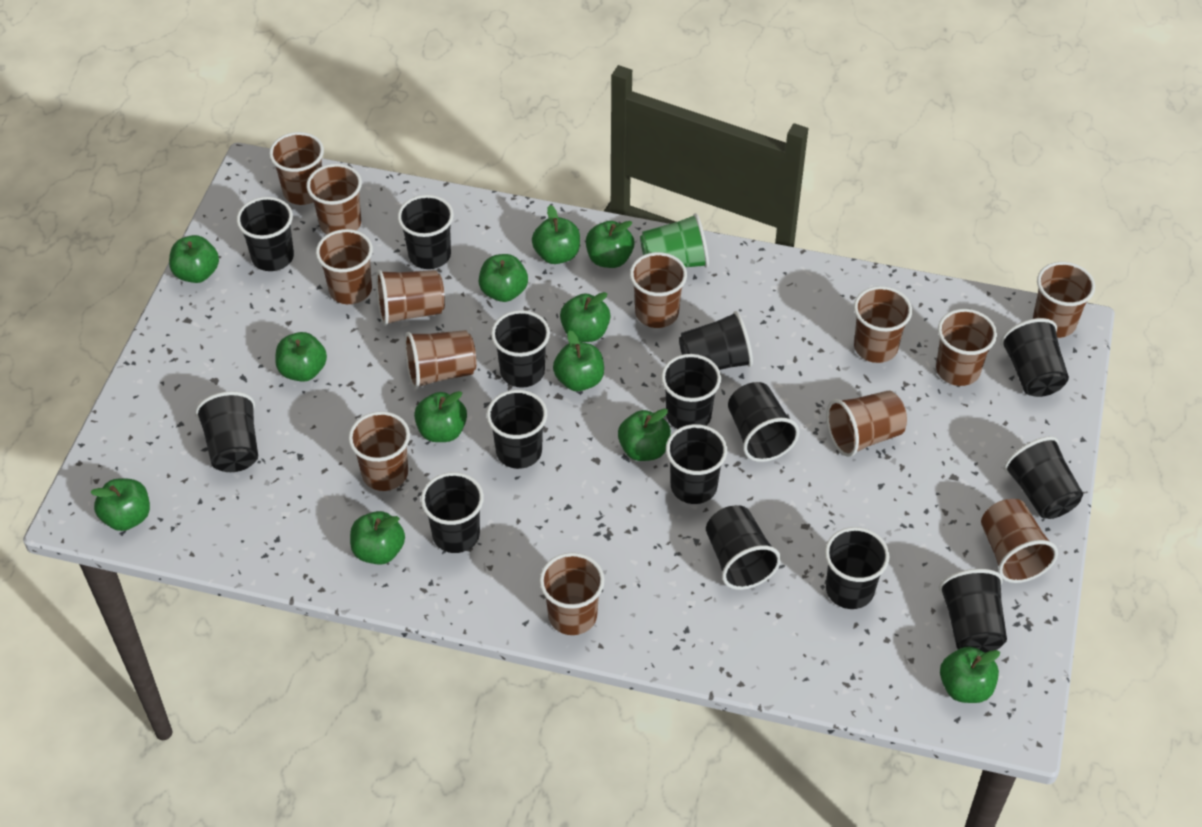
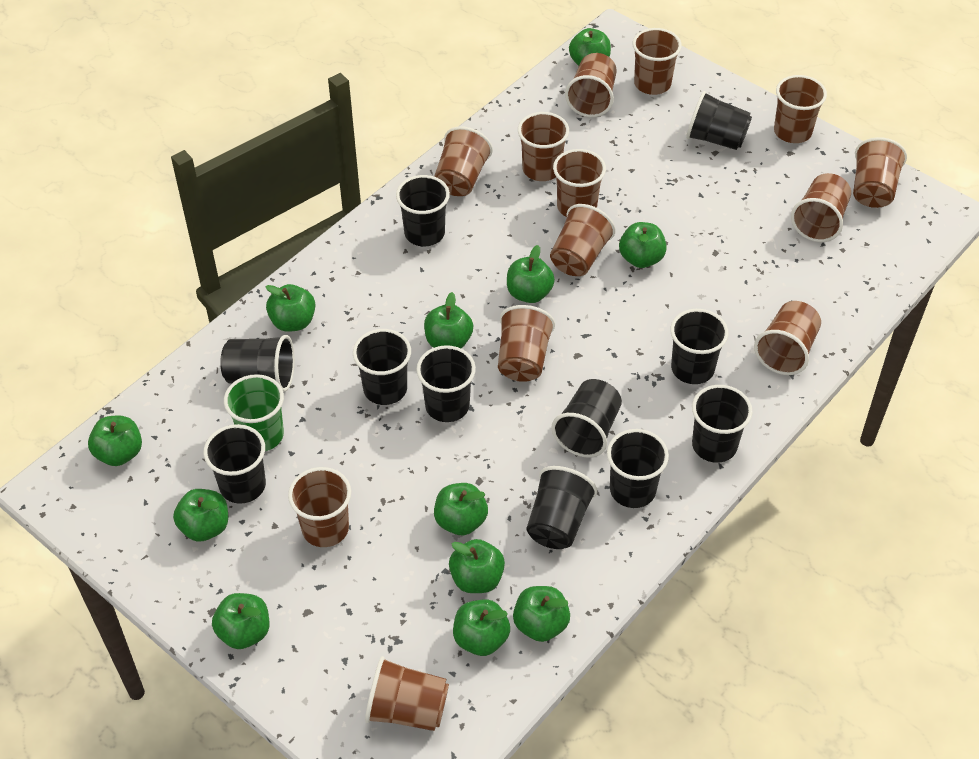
black cup: 15 -> 11

